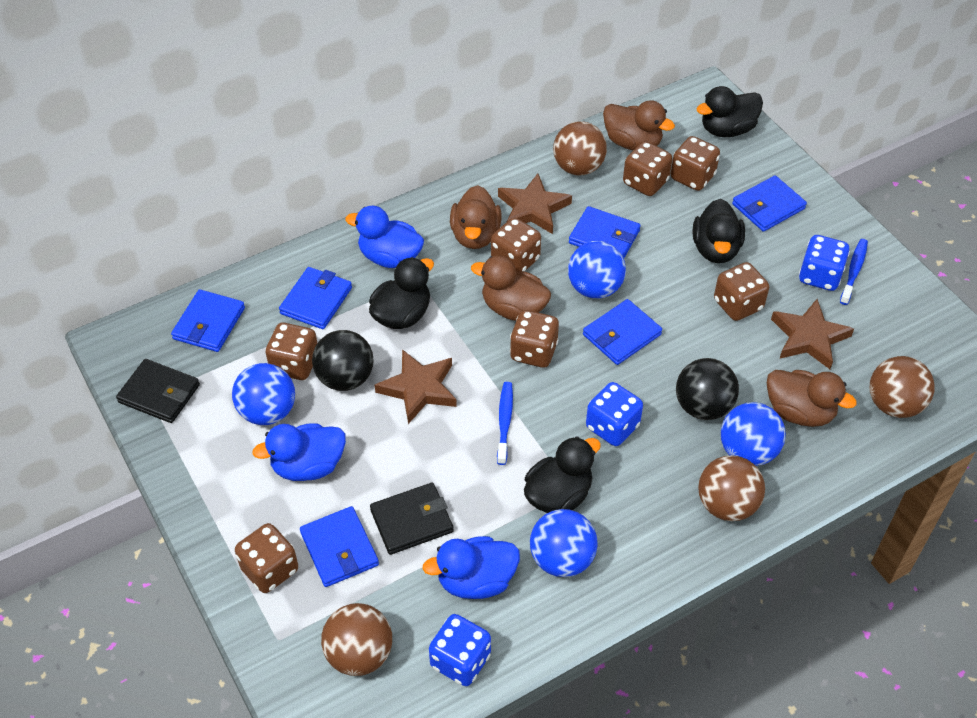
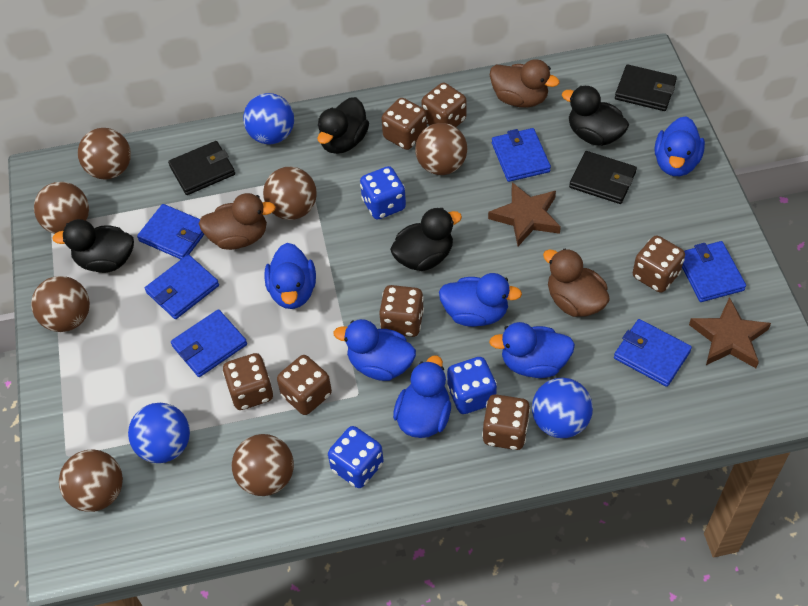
black ball: 2 -> 0
black wallet: 2 -> 3
blue ball: 4 -> 3
blue duck: 3 -> 6
blue toothbrush: 2 -> 0
brown ball: 4 -> 7
brown duck: 4 -> 3
brown star: 3 -> 2

